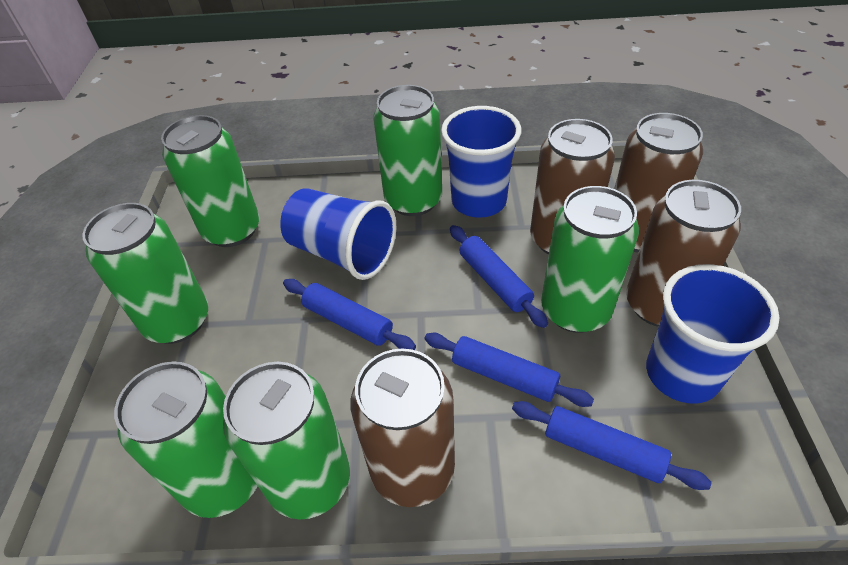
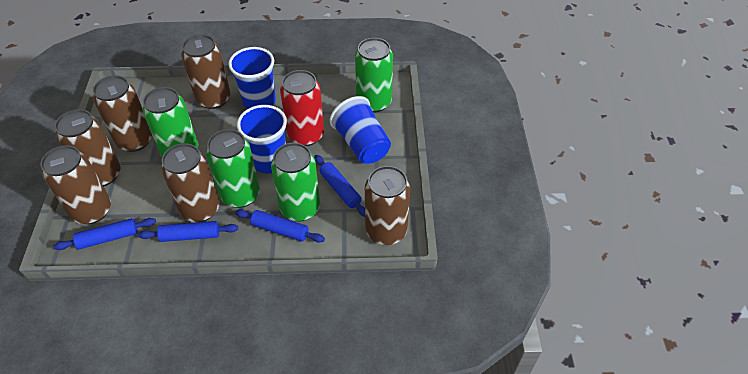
brown can: 4 -> 6
green can: 6 -> 4
red can: 0 -> 1

